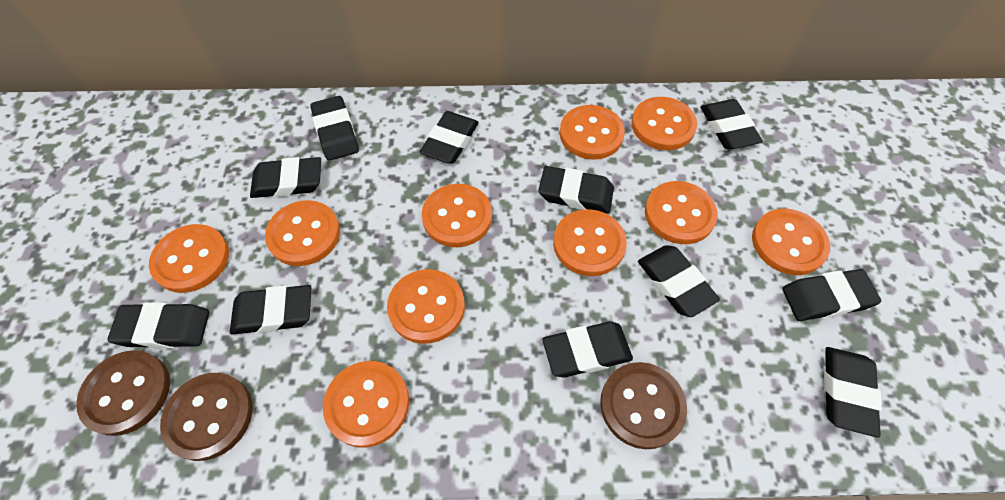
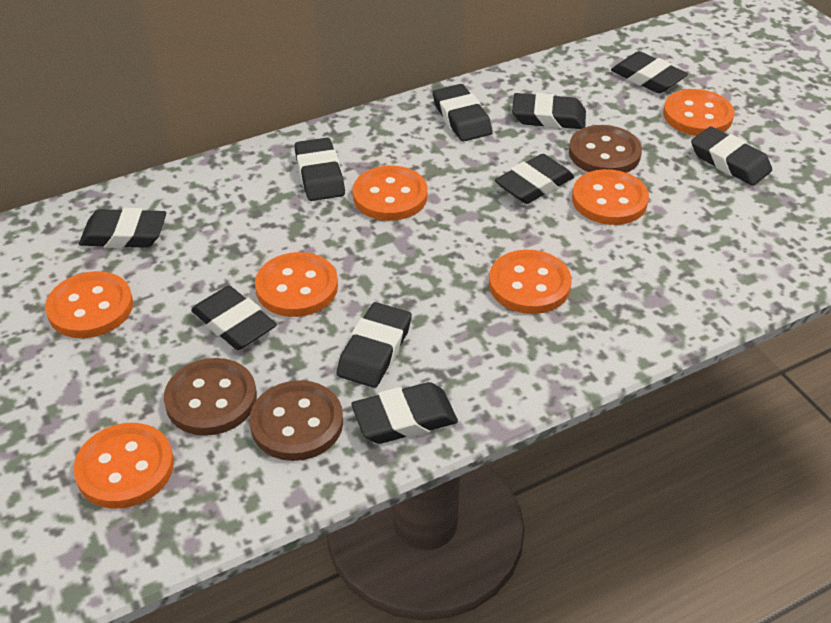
black eraser: 11 -> 10
orange button: 10 -> 7

